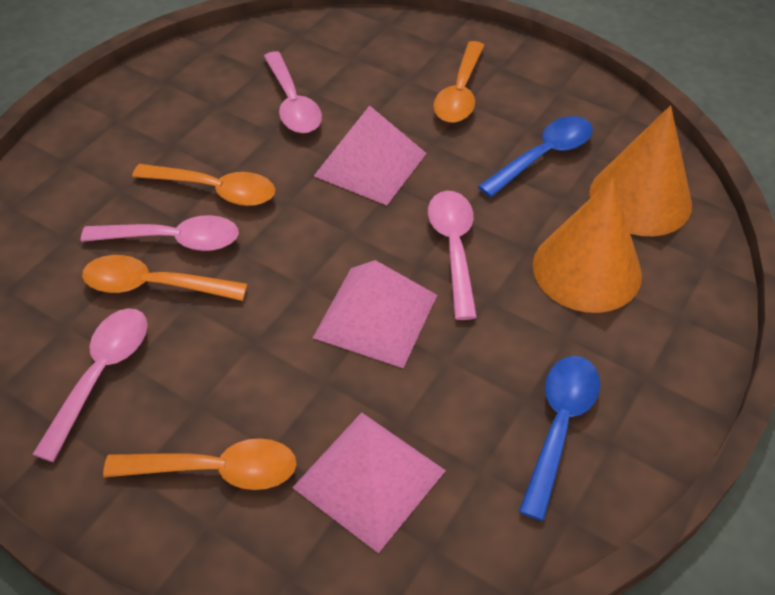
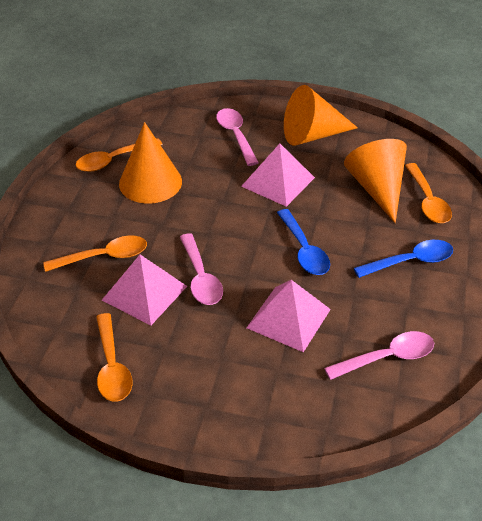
orange cone: 2 -> 3
pink spoon: 4 -> 3

